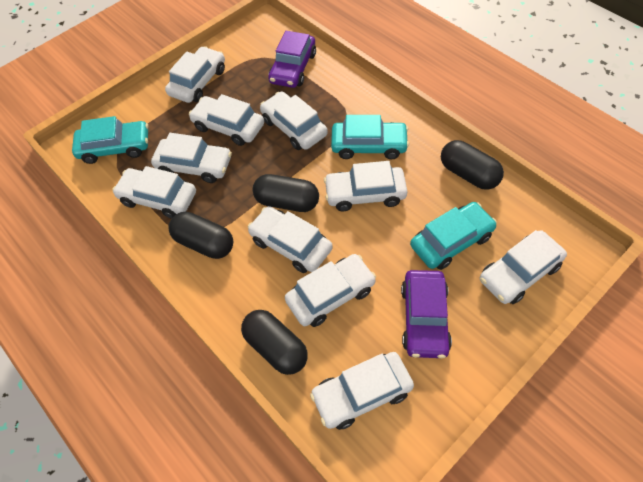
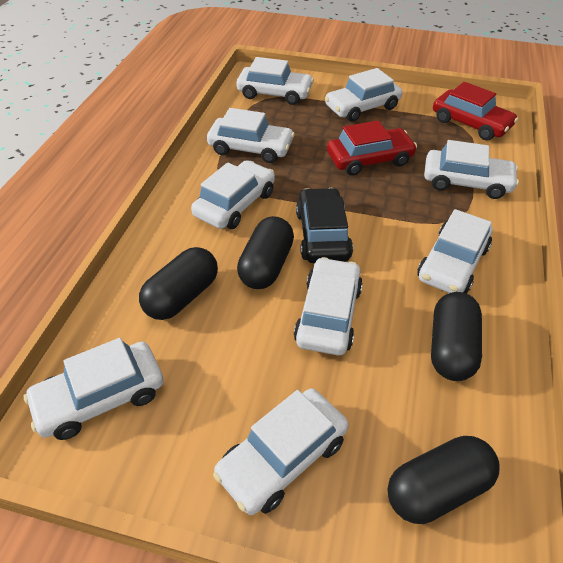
black car: 0 -> 1
purple car: 2 -> 0
red car: 0 -> 2
turquoise car: 3 -> 0
white car: 10 -> 9

